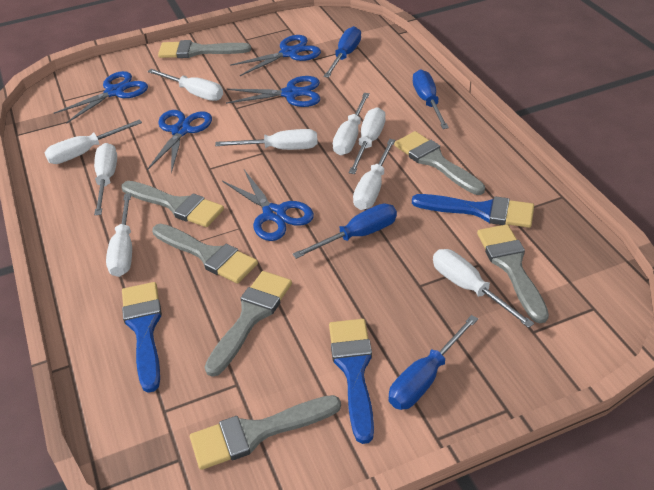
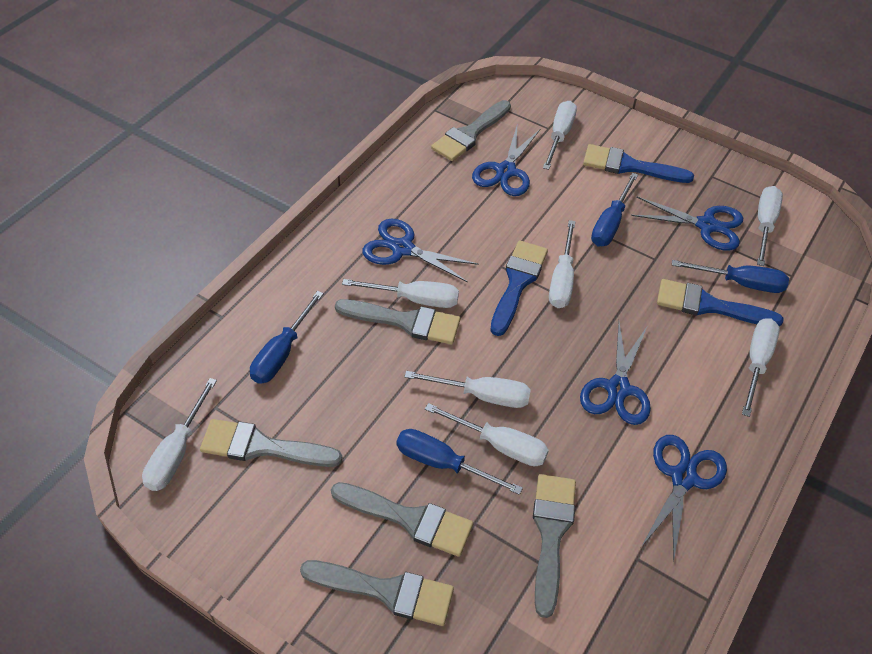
grey brush: 7 -> 6
white screwdriver: 9 -> 8

